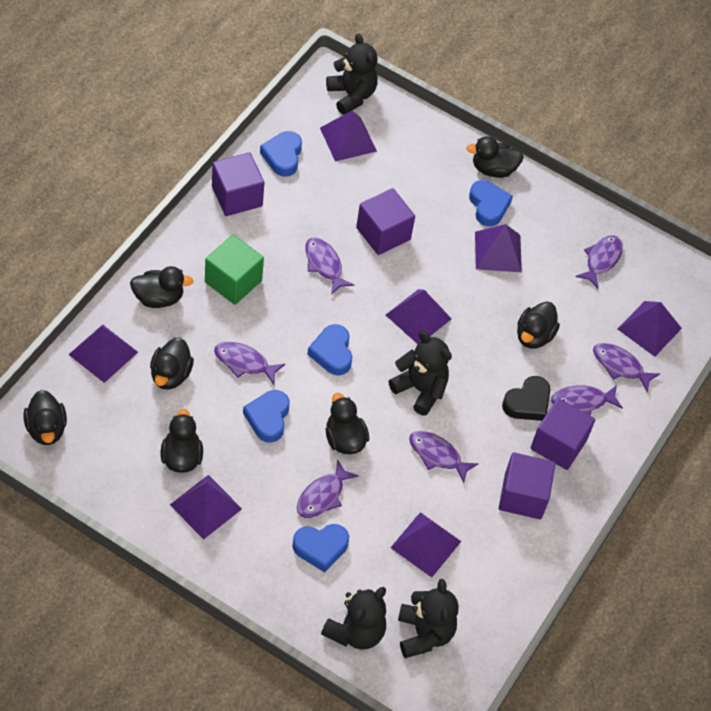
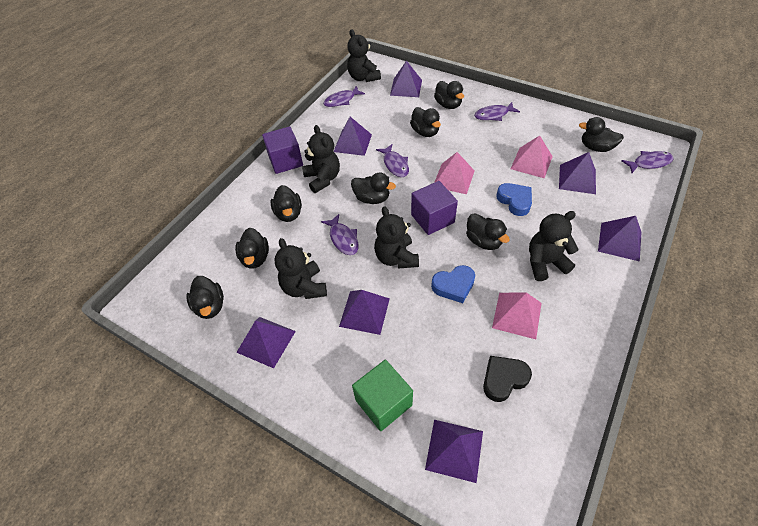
black duck: 7 -> 8
black teddy bear: 4 -> 5
blue heart: 5 -> 2
pink pyramid: 0 -> 3
purple cube: 4 -> 2
purple fish: 7 -> 5

